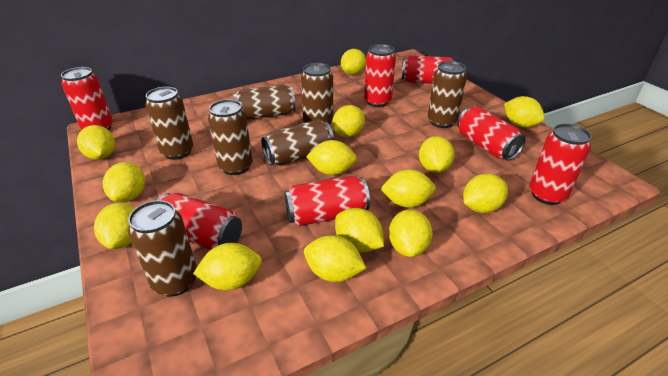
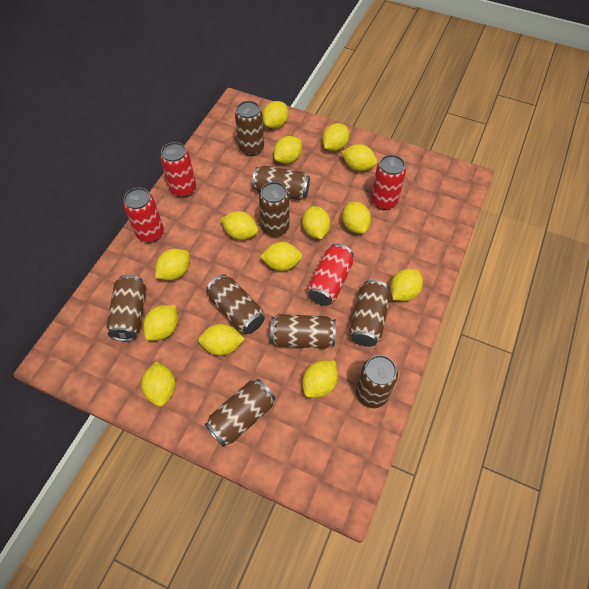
brown can: 7 -> 9
red can: 7 -> 4

